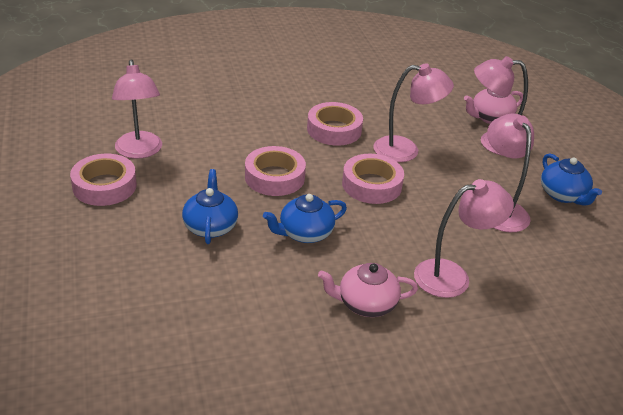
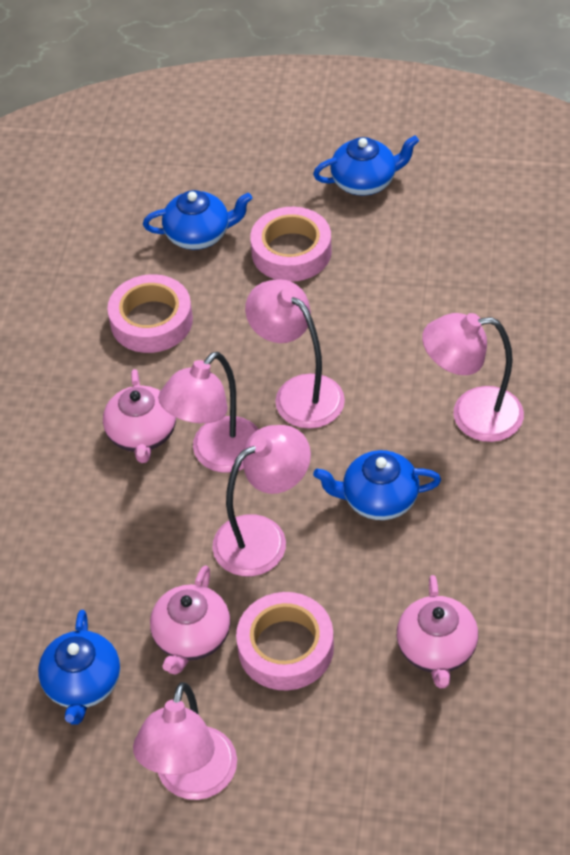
blue teapot: 3 -> 4
pink tape: 4 -> 3
pink teapot: 2 -> 3

